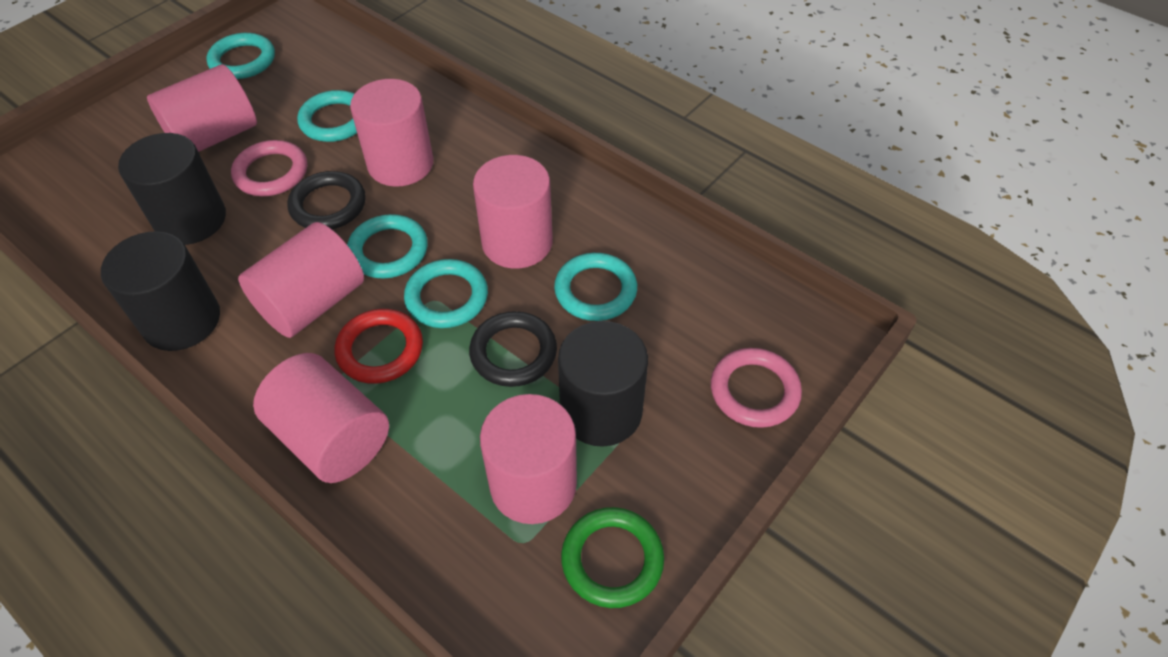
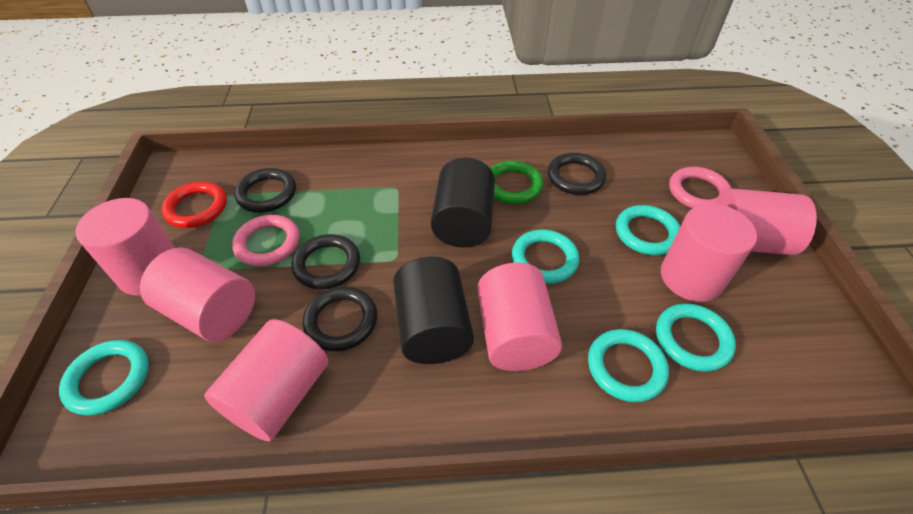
black cylinder: 3 -> 2
black ring: 2 -> 4

